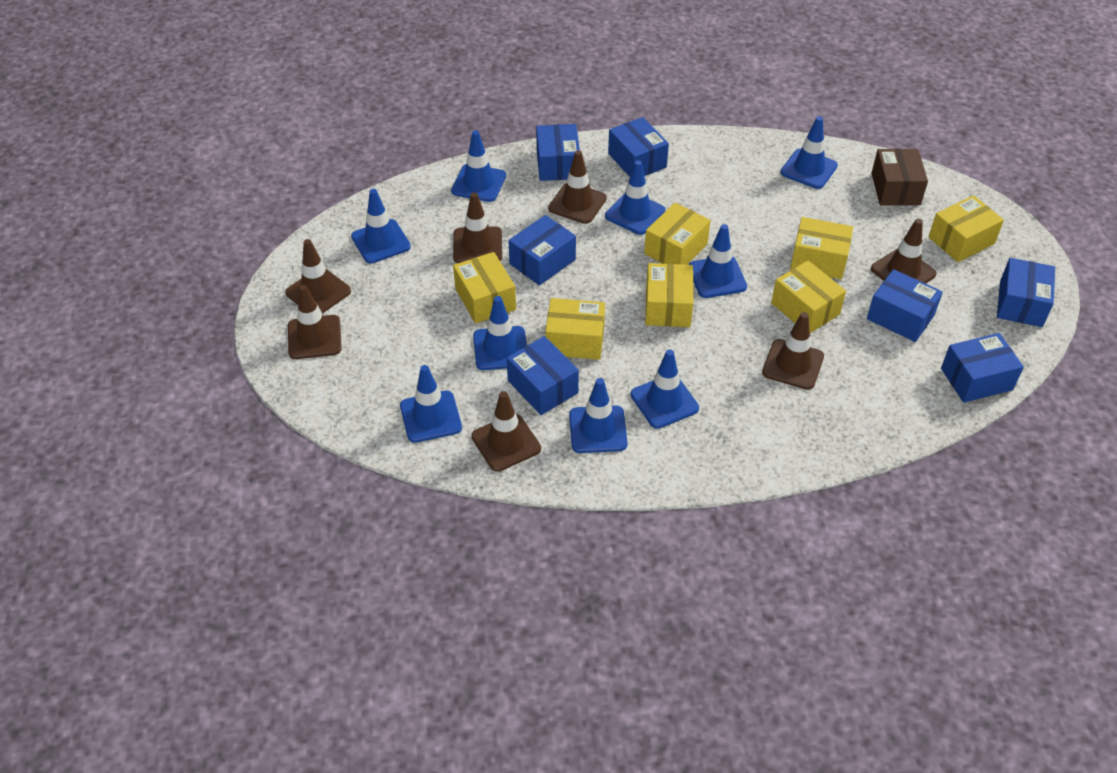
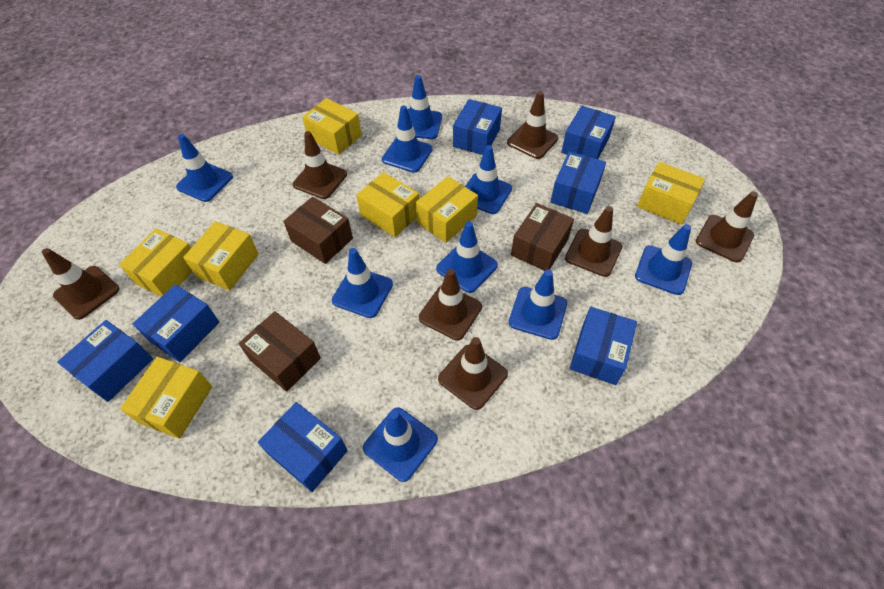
brown box: 1 -> 3

